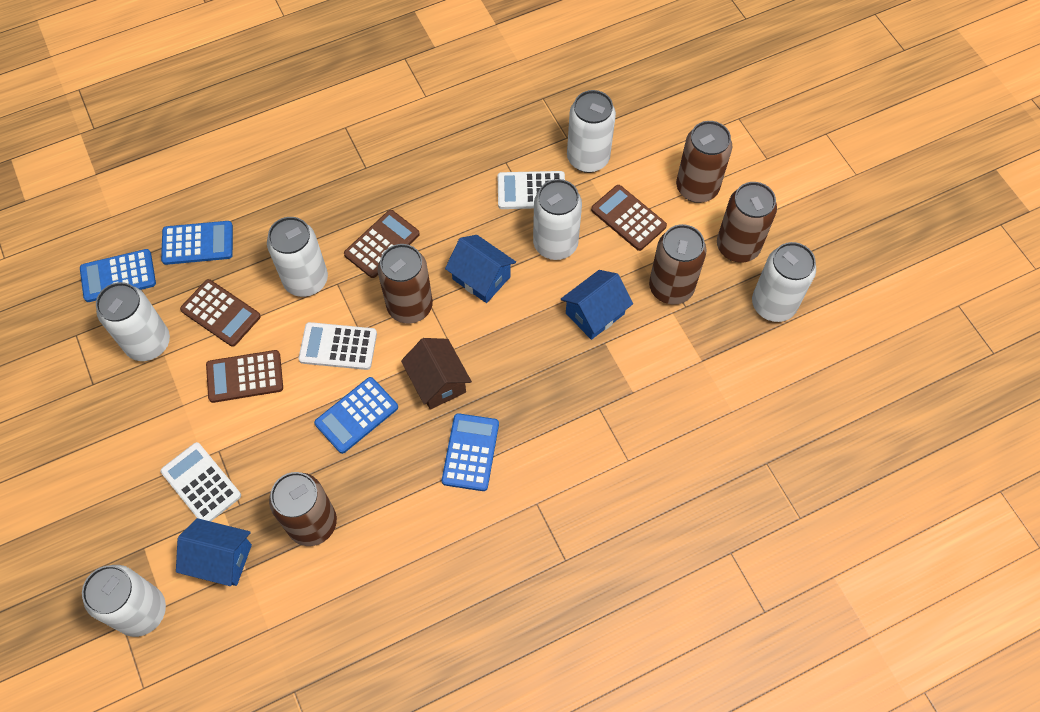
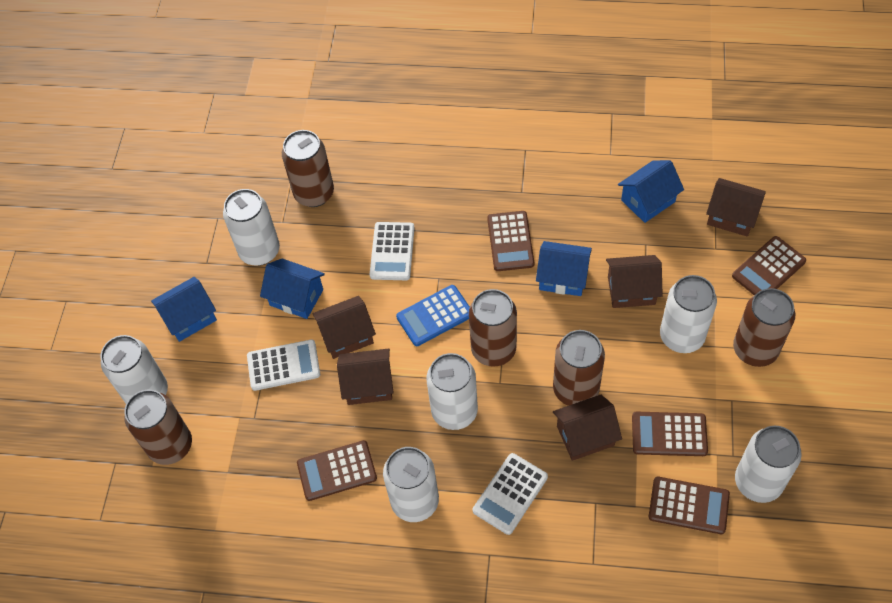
blue calculator: 4 -> 1
blue house: 3 -> 4
brown calculator: 4 -> 5
brown house: 1 -> 5

